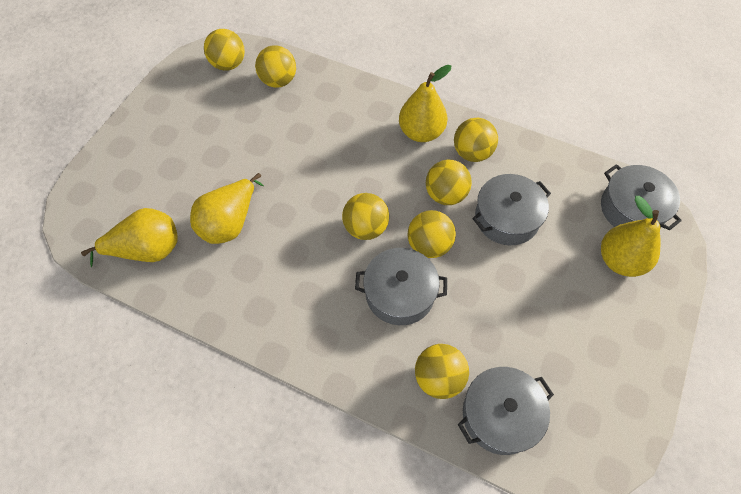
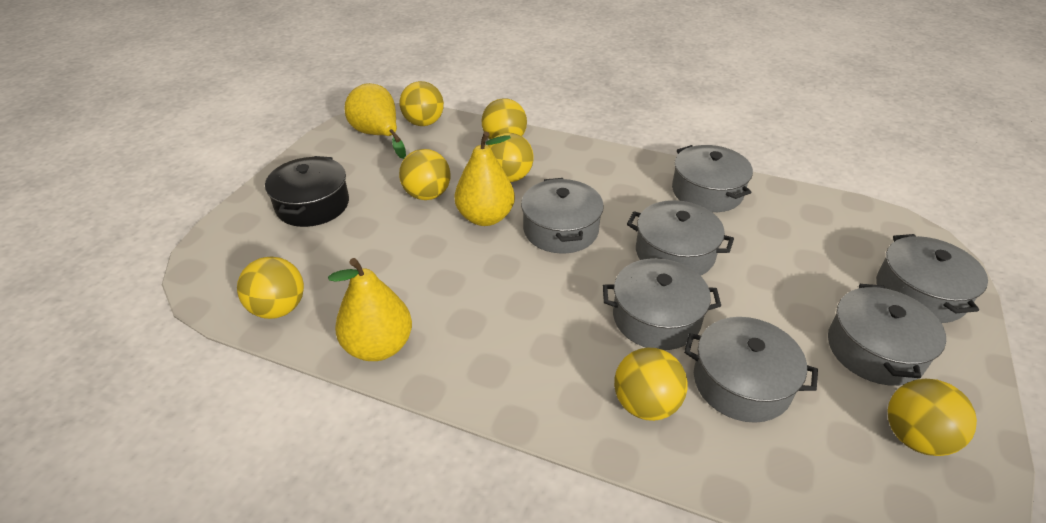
black pot: 0 -> 1
grey pot: 4 -> 7
yellow pear: 4 -> 3

